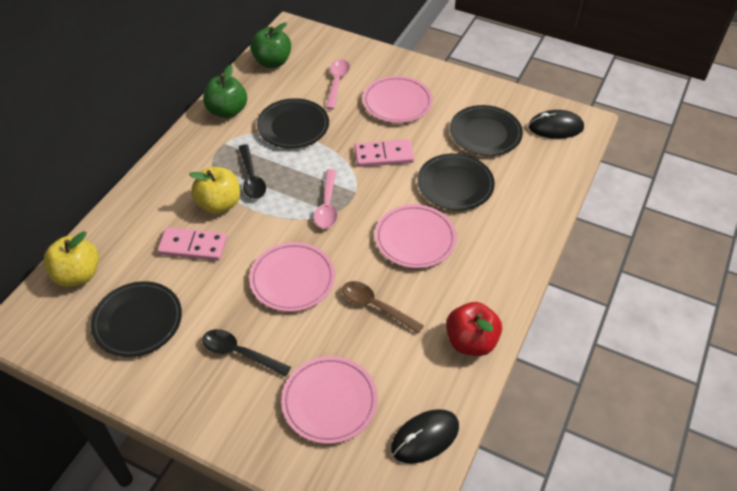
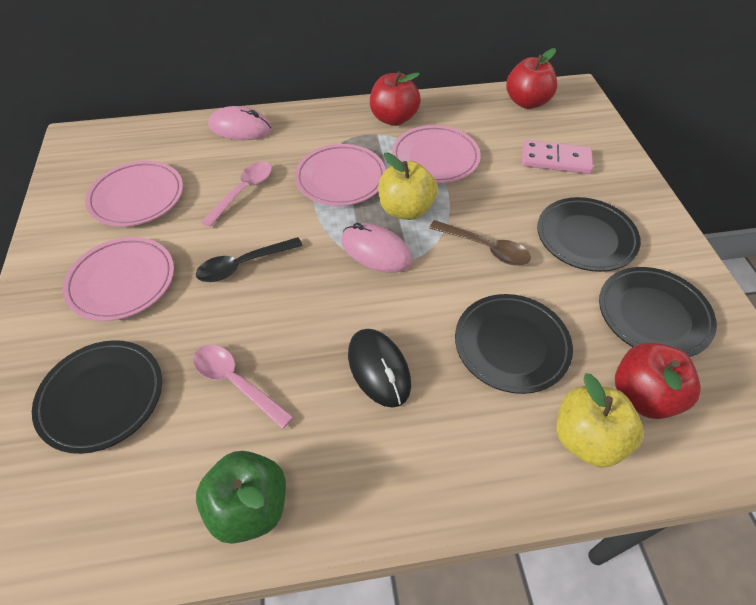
black mouse: 2 -> 1
black spoon: 2 -> 1
green apple: 2 -> 1
pink domino: 2 -> 1
pink mouse: 0 -> 2
red apple: 1 -> 3

